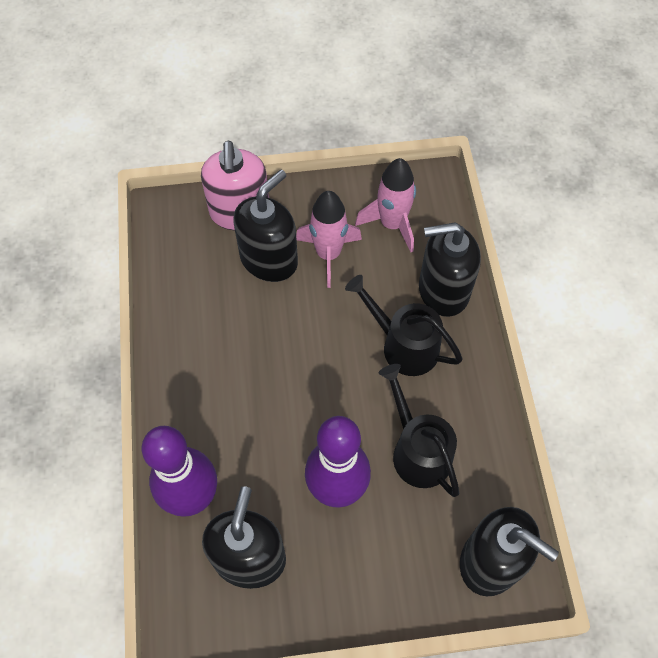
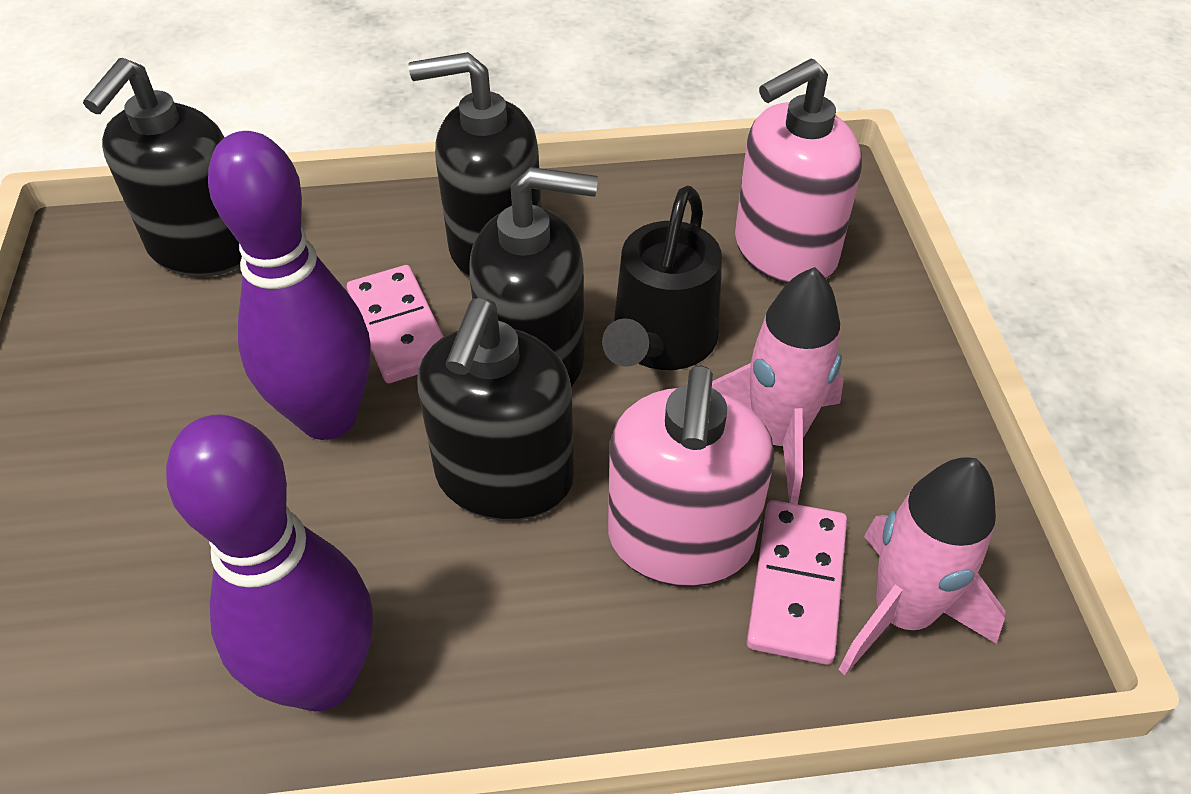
black watering can: 2 -> 1
pink domino: 0 -> 2
pink soap dispenser: 1 -> 2

